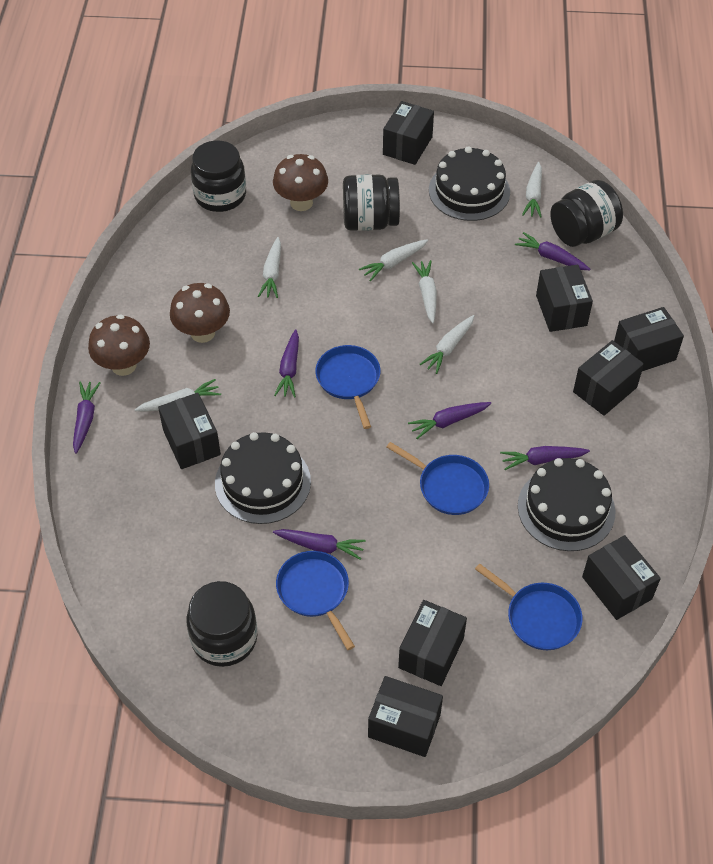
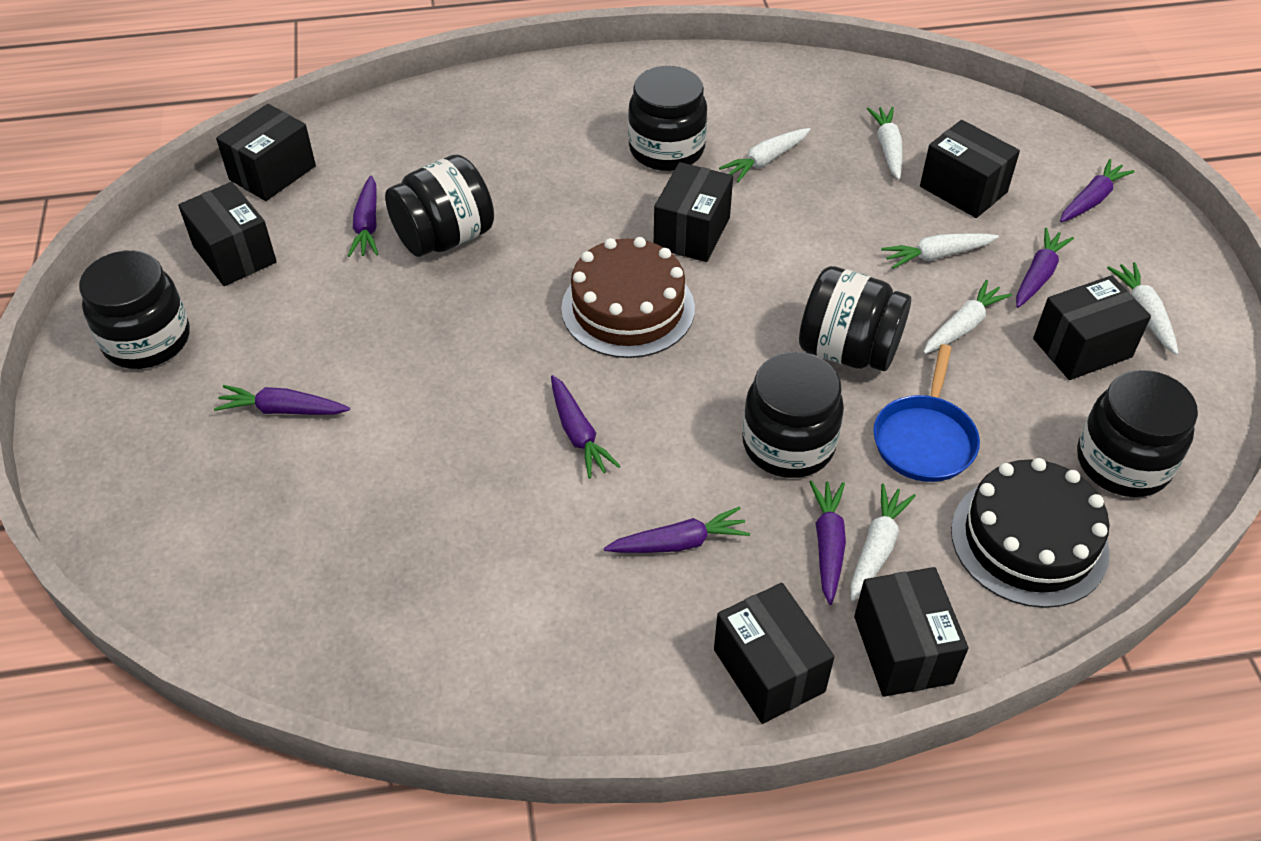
black box: 8 -> 7
black cake: 3 -> 1
black jar: 4 -> 6
blue pan: 4 -> 1
brown cake: 0 -> 1
brown mushroom: 3 -> 0
purple carrot: 6 -> 7

